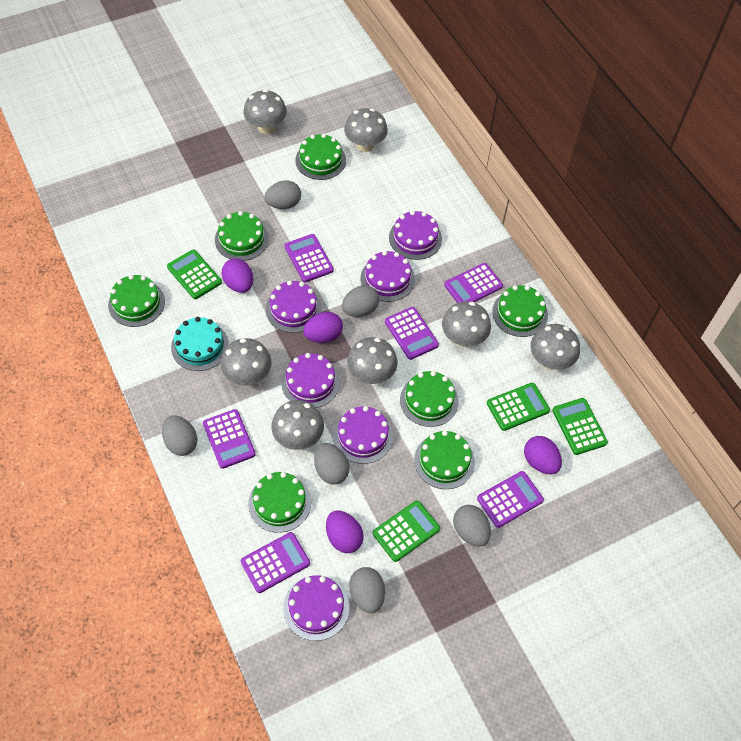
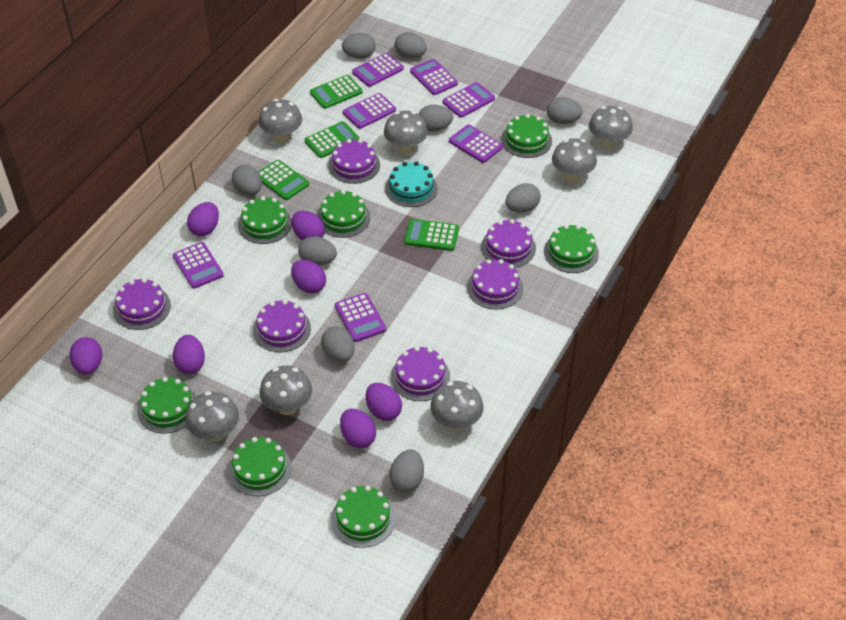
grey egg: 6 -> 9
purple calculator: 6 -> 7
purple egg: 4 -> 7

